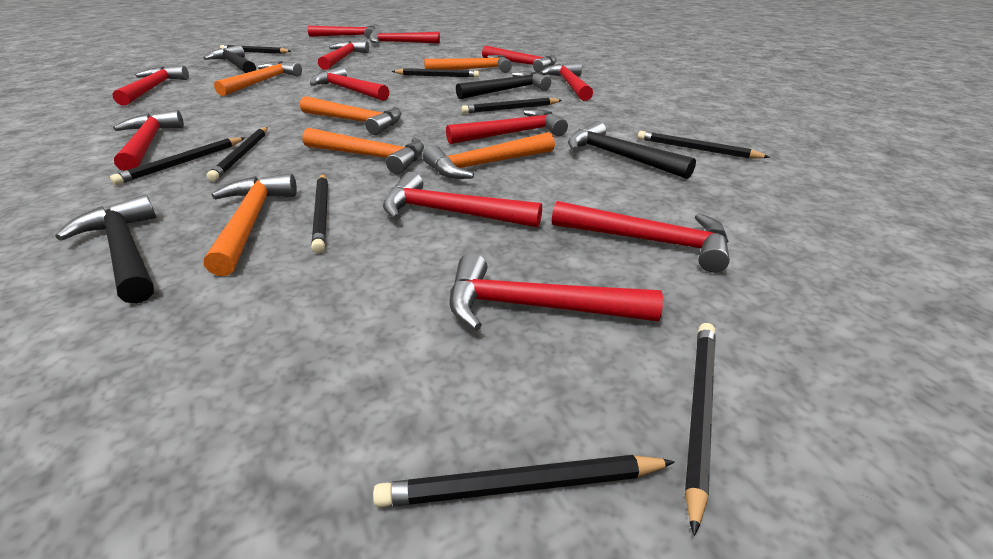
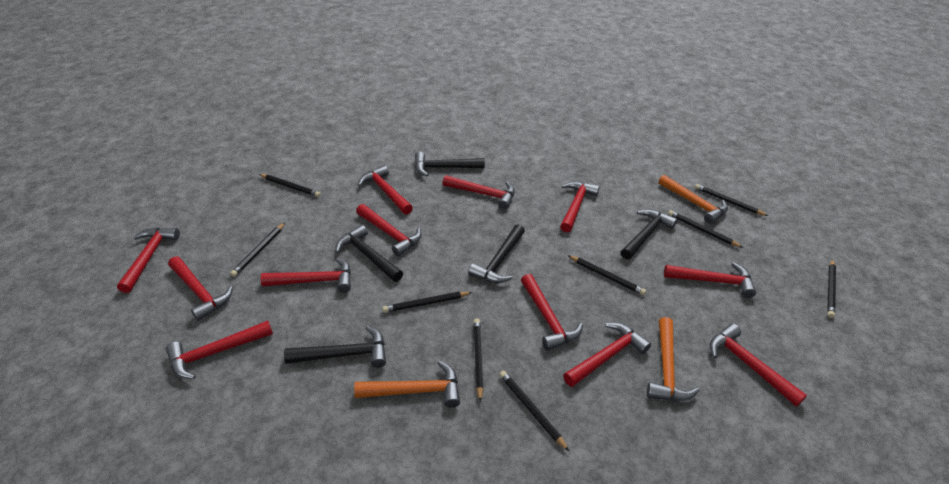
black hammer: 4 -> 5
orange hammer: 6 -> 3

